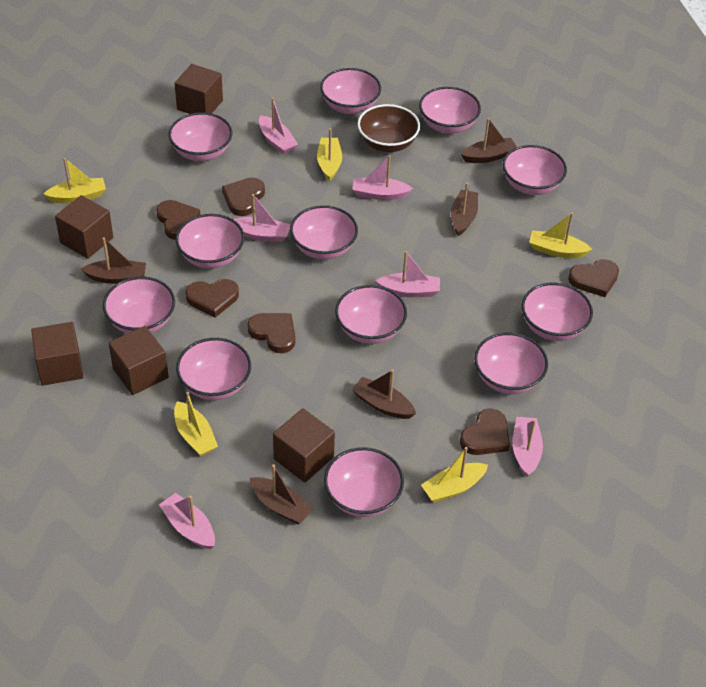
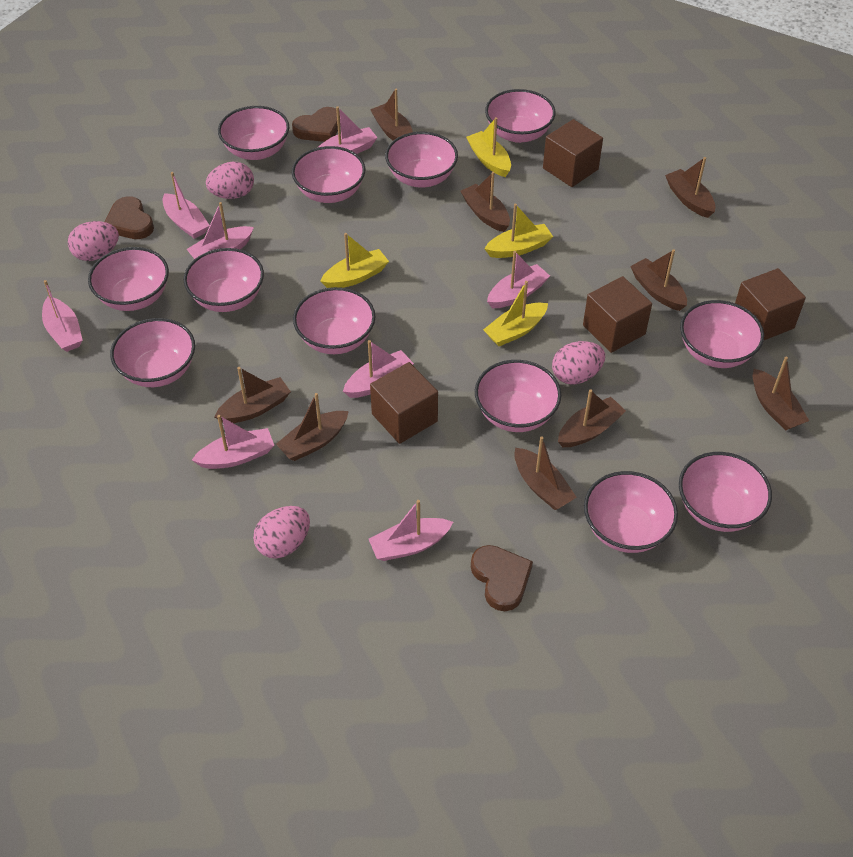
brown boat: 5 -> 9
brown bowl: 1 -> 0
brown cube: 5 -> 4
brown heart: 6 -> 3
pink boat: 6 -> 8
pink egg: 0 -> 4
yellow boat: 5 -> 4

